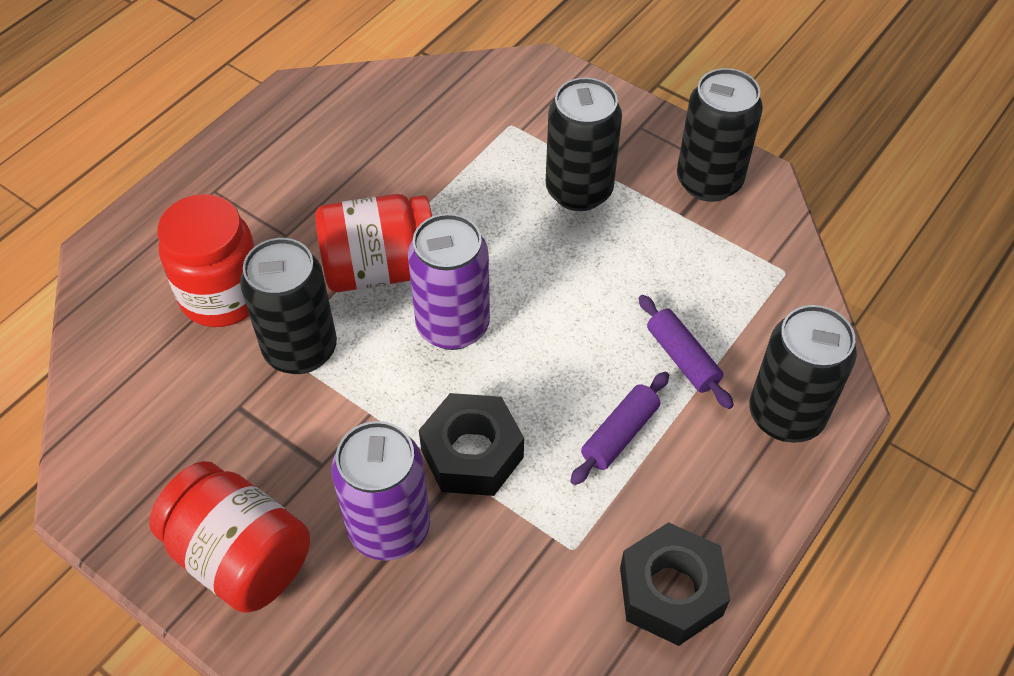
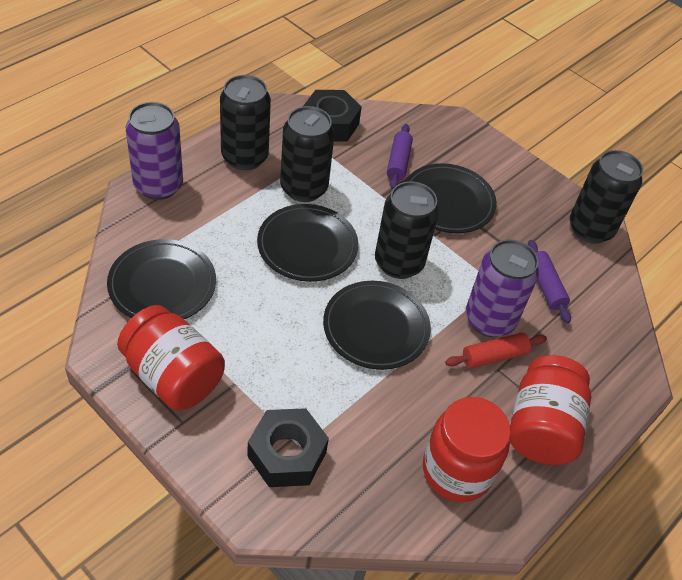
black plate: 0 -> 4
red rolling pin: 0 -> 1

